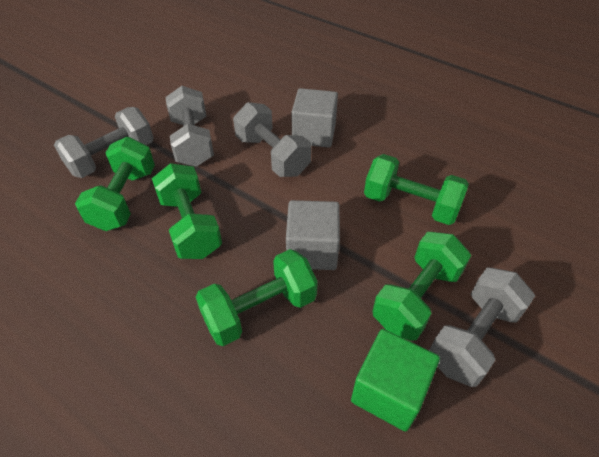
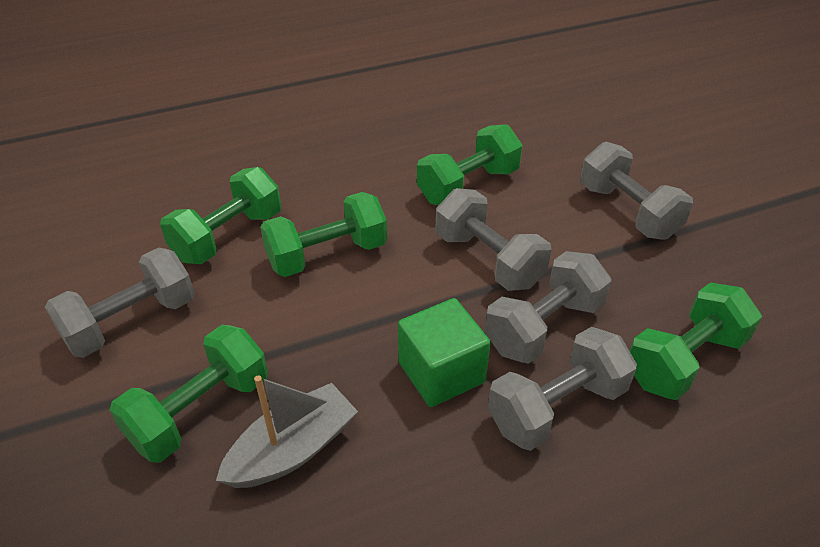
grey boat: 0 -> 1
grey cube: 2 -> 0
grey dumbbell: 4 -> 5

